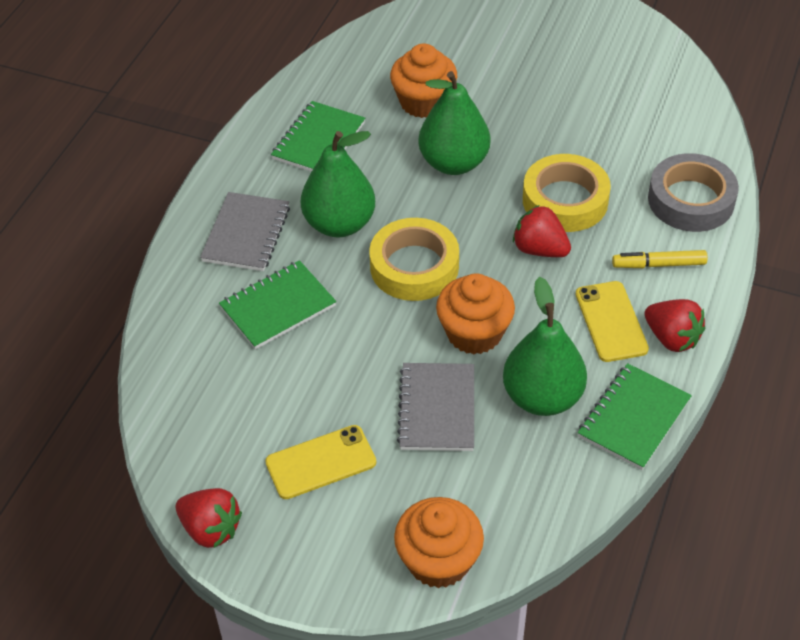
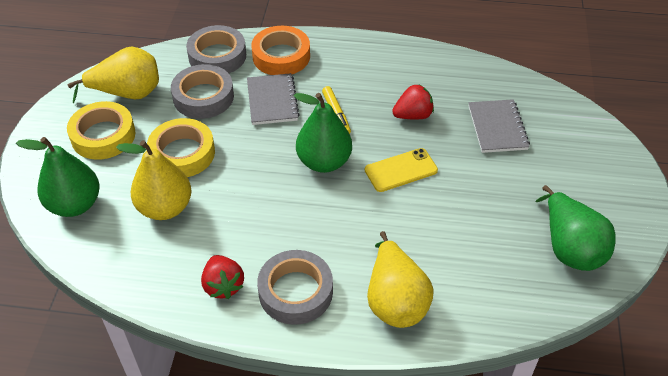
green notebook: 3 -> 0
grey tape: 1 -> 3
orange cupcake: 3 -> 0
orange tape: 0 -> 1
red strawberry: 3 -> 2
yellow pear: 0 -> 3
yellow phone: 2 -> 1

